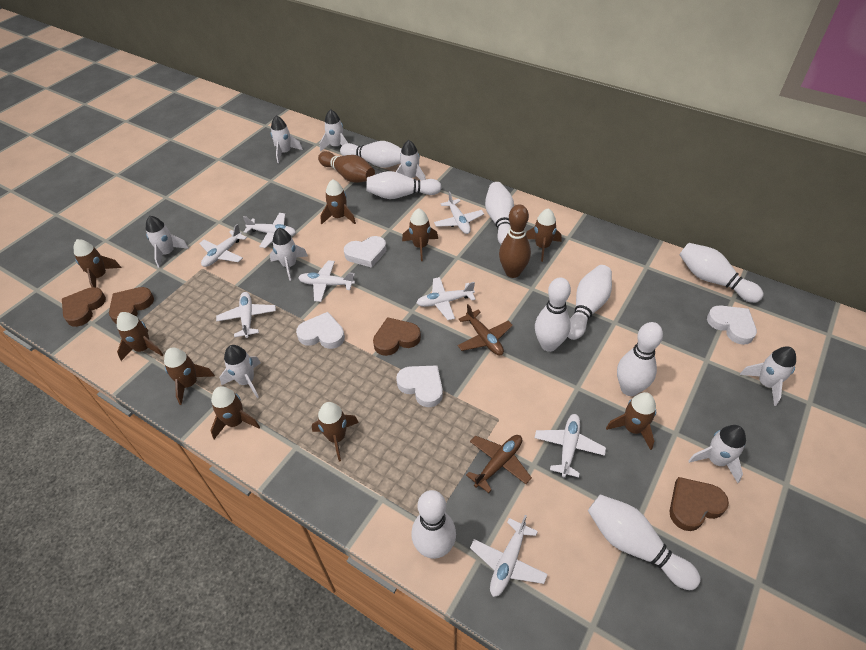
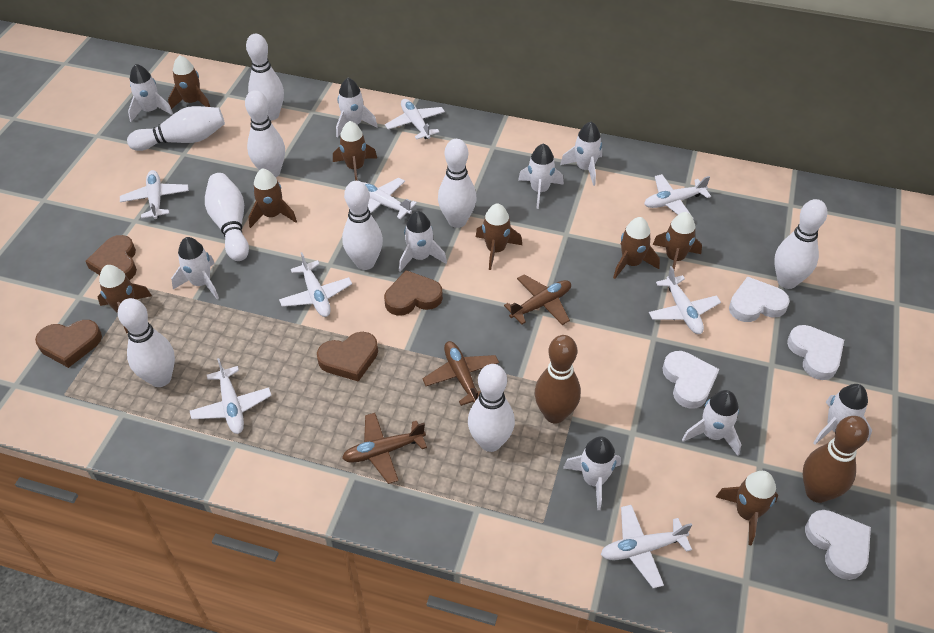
brown plane: 2 -> 3
brown rocket: 9 -> 8
white rocket: 8 -> 9

